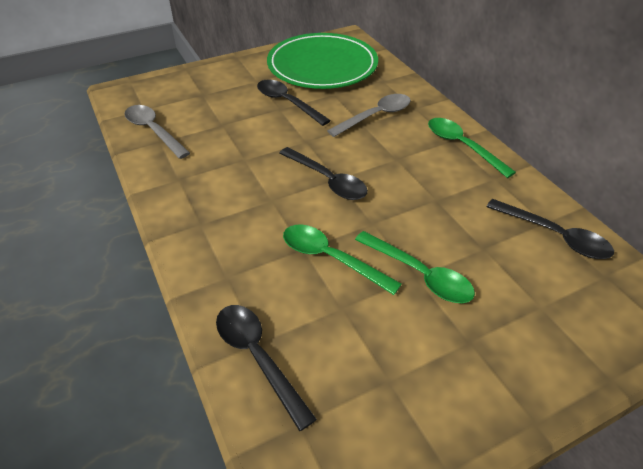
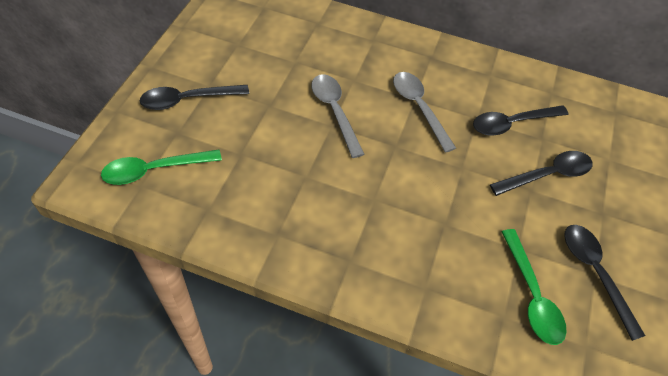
green plate: 1 -> 0
green spoon: 3 -> 2

